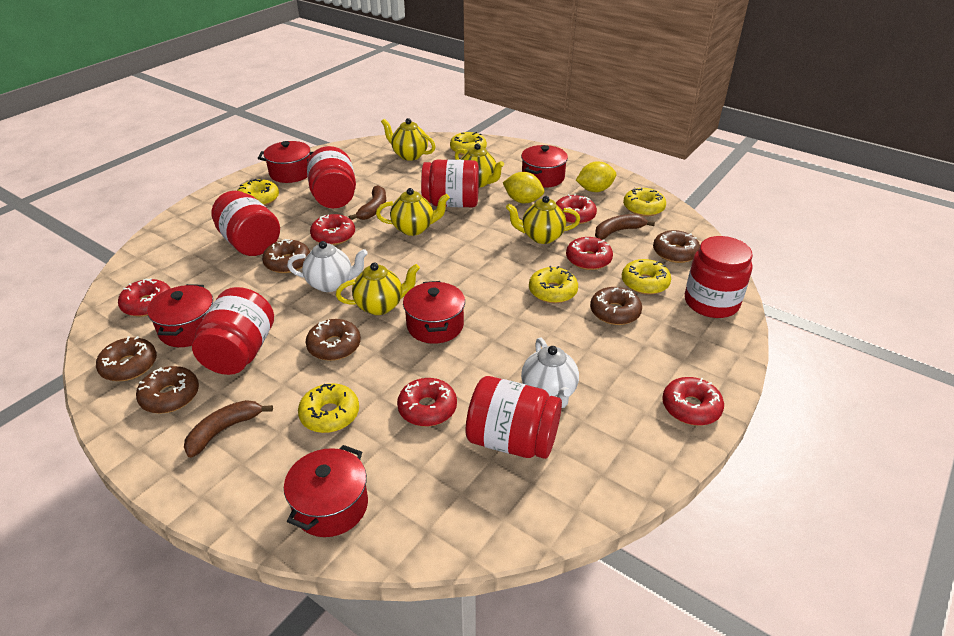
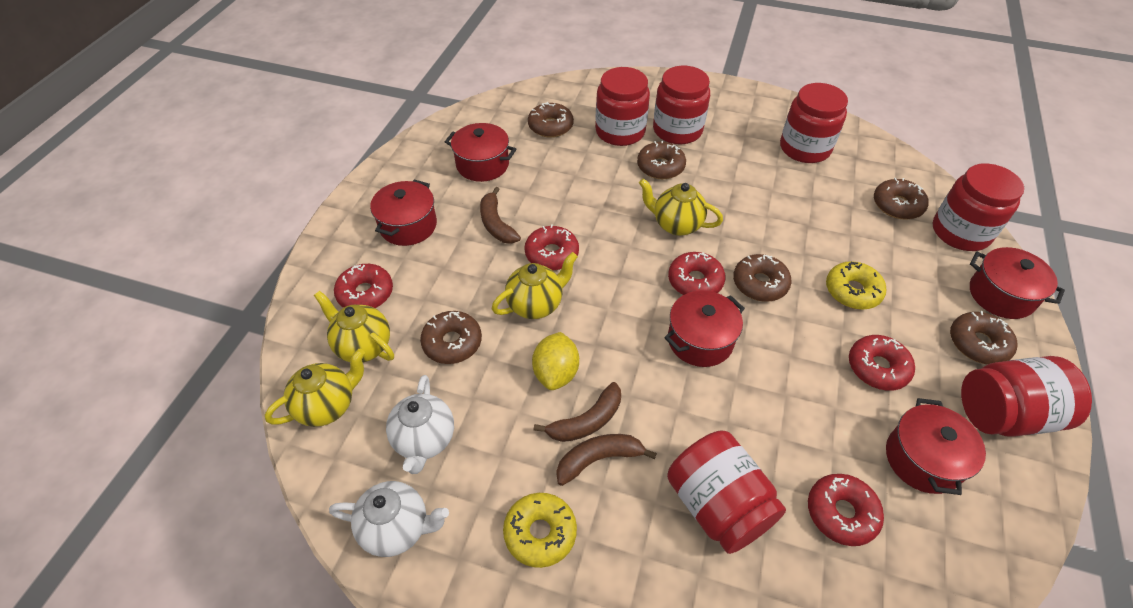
red donut: 6 -> 5
yellow donut: 6 -> 2
yellow lemon: 2 -> 1
yellow teapot: 5 -> 4

